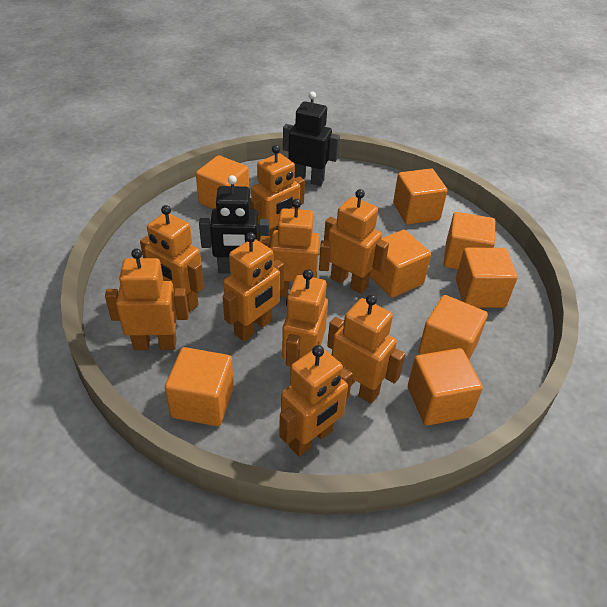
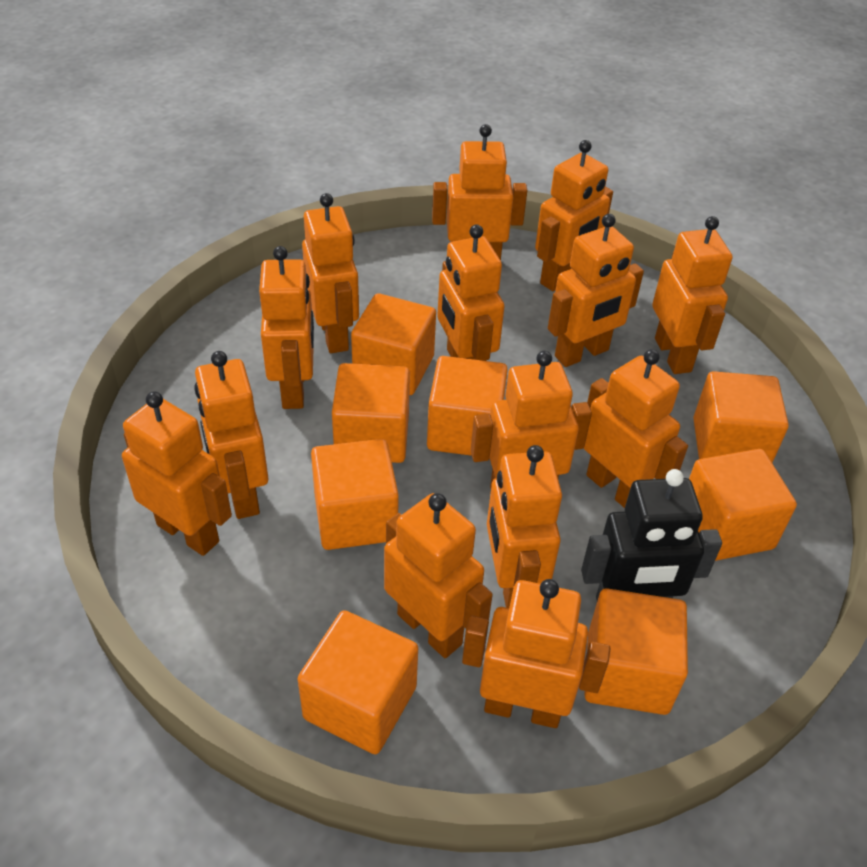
black robot: 2 -> 1
orange robot: 9 -> 14

